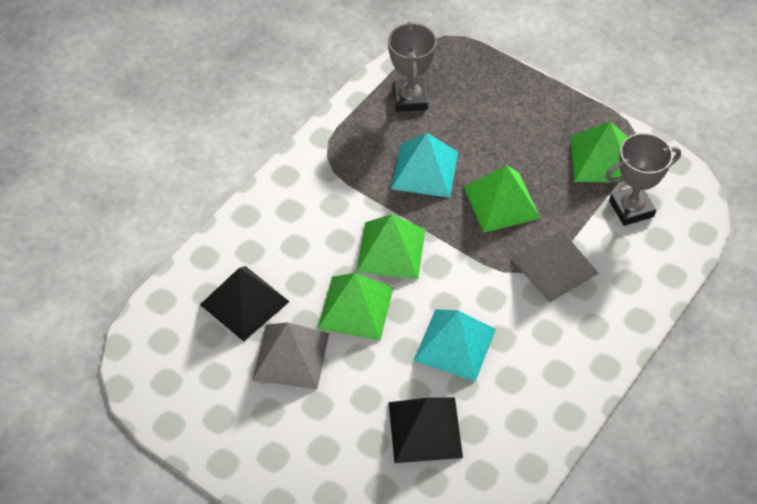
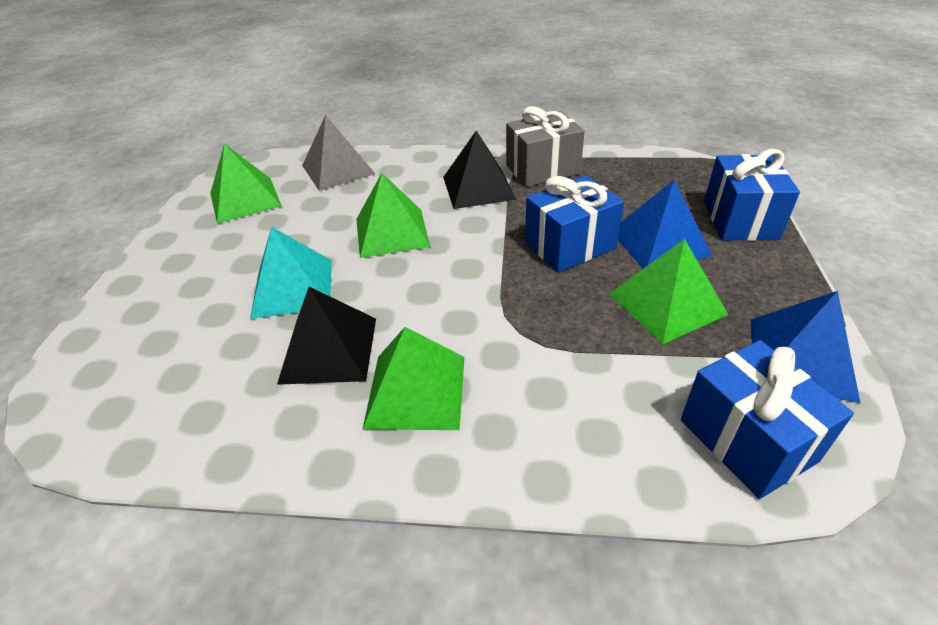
blue gift: 0 -> 3
blue pyramid: 0 -> 2
grey gift: 0 -> 1
grey pyramid: 2 -> 1
grey trophy: 2 -> 0
turquoise pyramid: 2 -> 1

